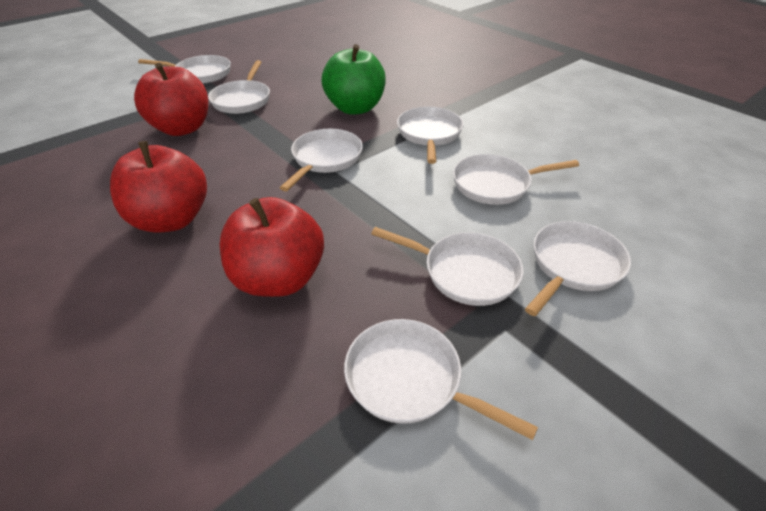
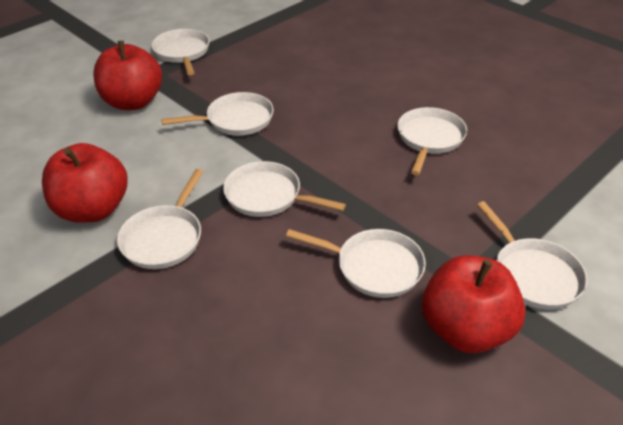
green apple: 1 -> 0
white pan: 8 -> 7

